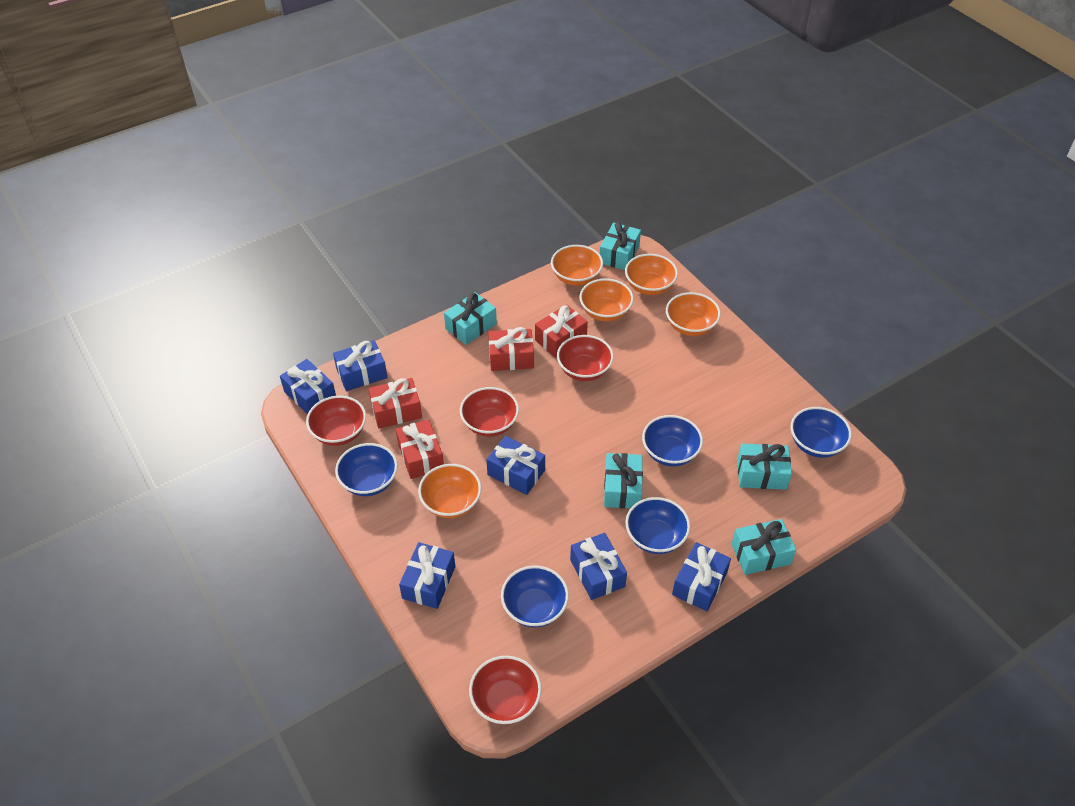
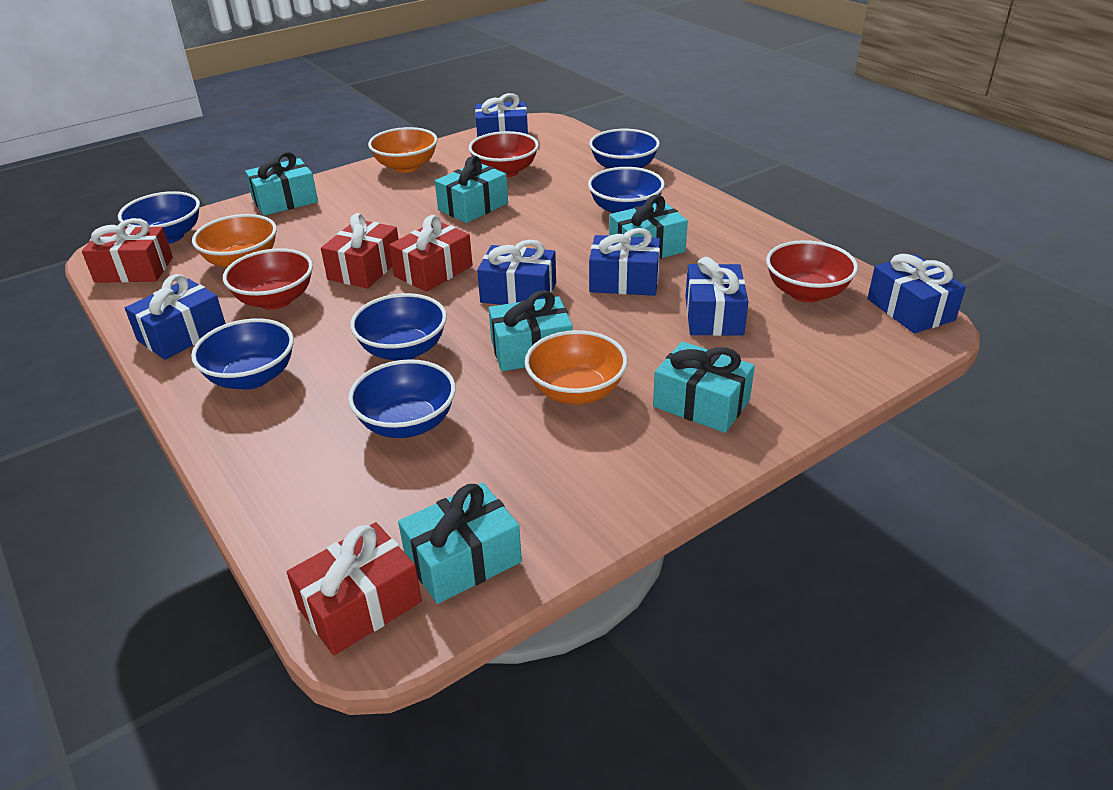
blue bowl: 5 -> 6
orange bowl: 5 -> 3
red bowl: 4 -> 3
turquoise gift: 5 -> 6

